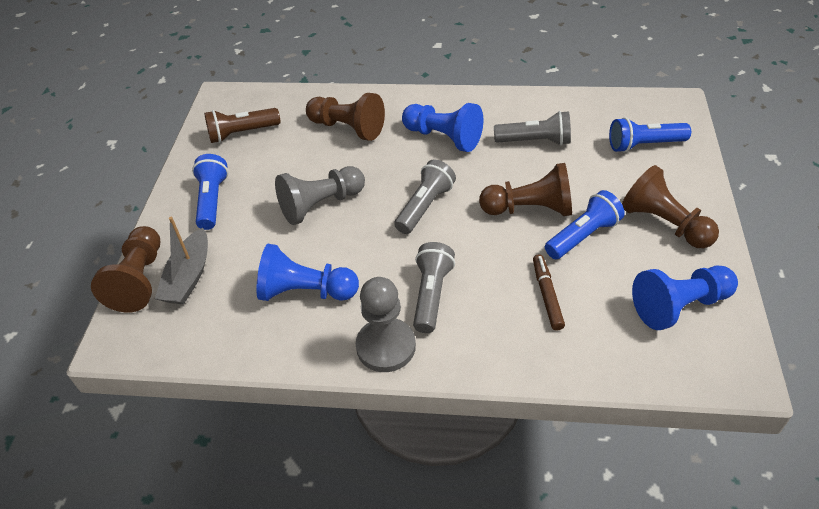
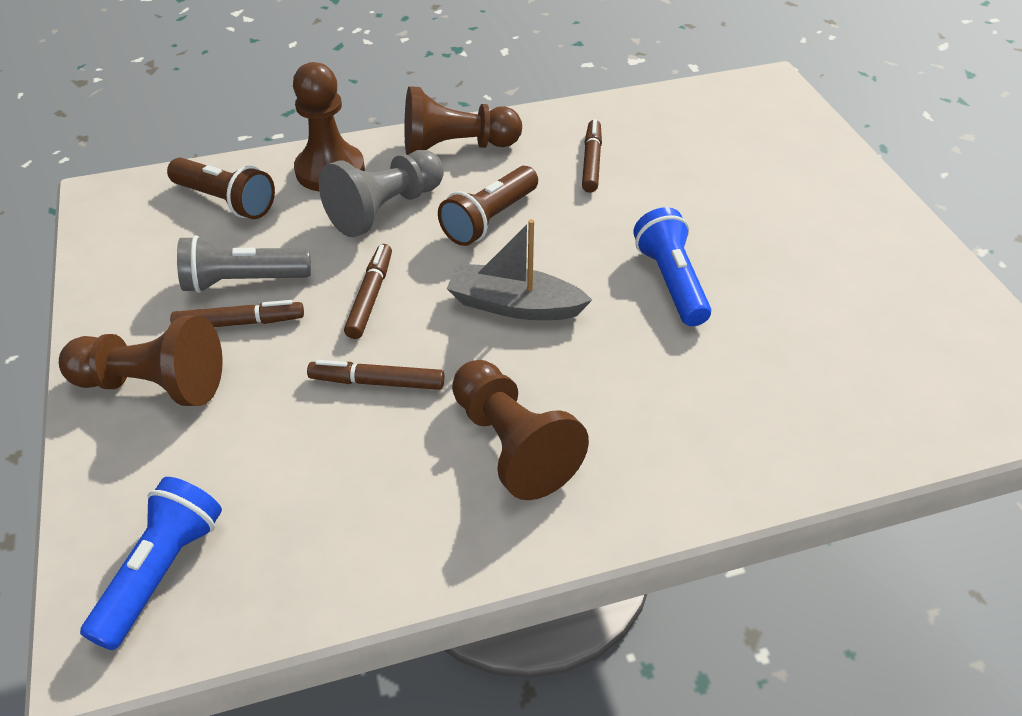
blue flashlight: 3 -> 2
blue pawn: 3 -> 0
brown flashlight: 1 -> 2
brown marker: 1 -> 4
grey flashlight: 3 -> 1
grey pawn: 2 -> 1

